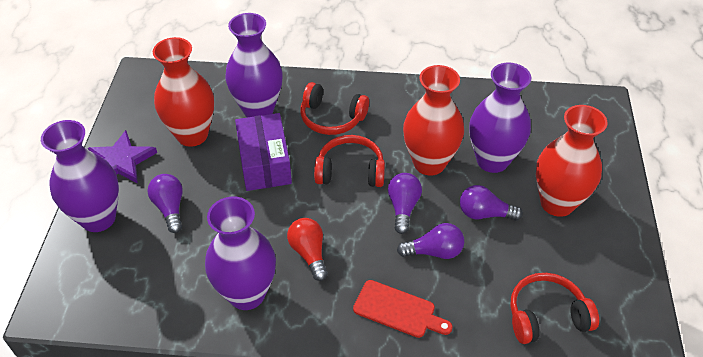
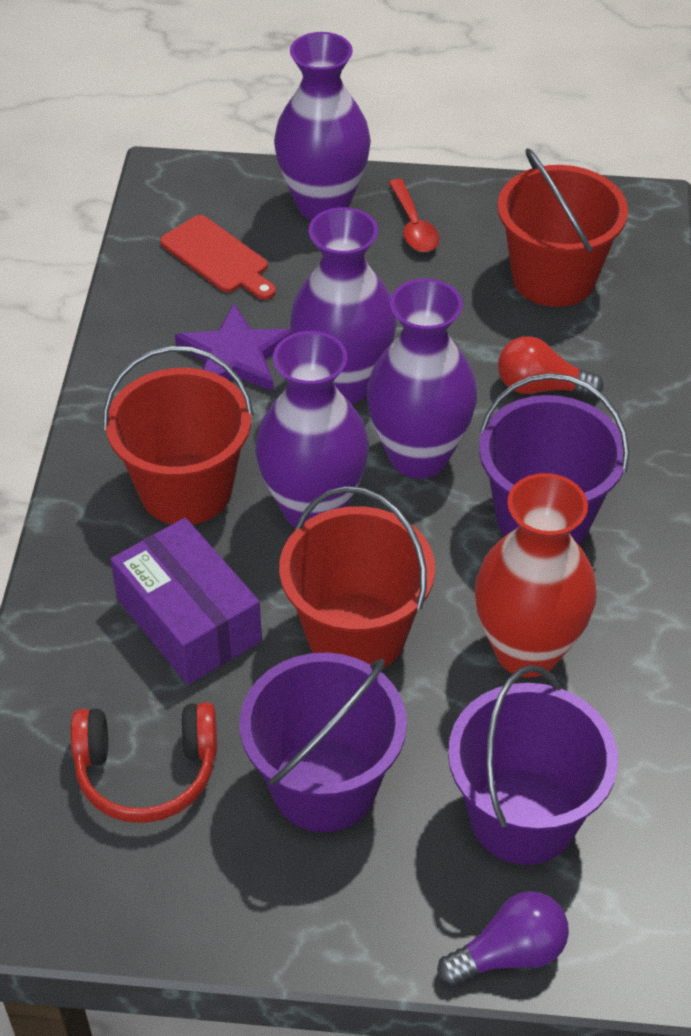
purple bucket: 0 -> 3
purple light bulb: 4 -> 1
red bucket: 0 -> 3
red headphones: 3 -> 1
red spoon: 0 -> 1
red vase: 3 -> 1

